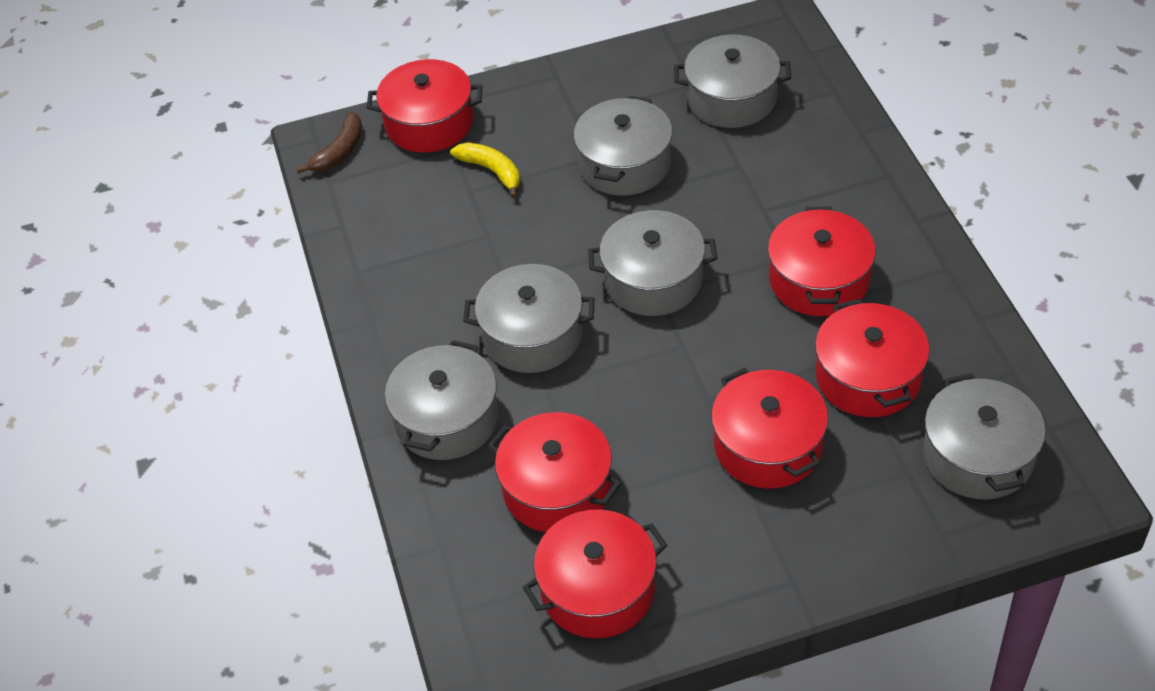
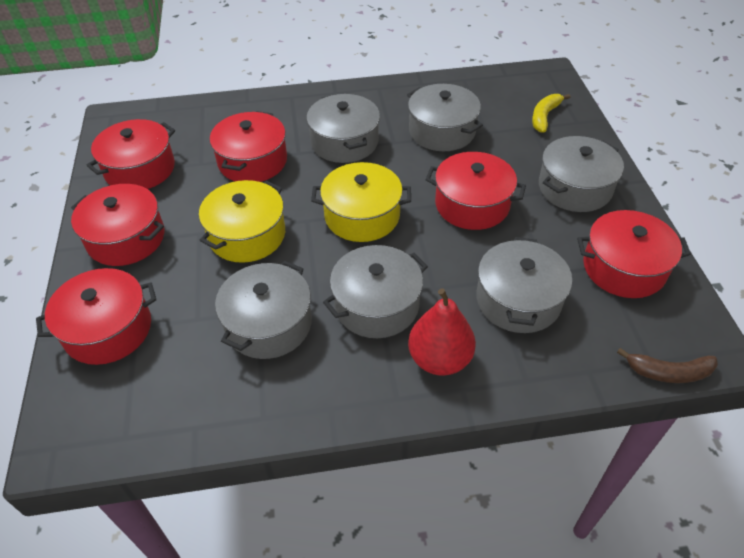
red pear: 0 -> 1
yellow pot: 0 -> 2

